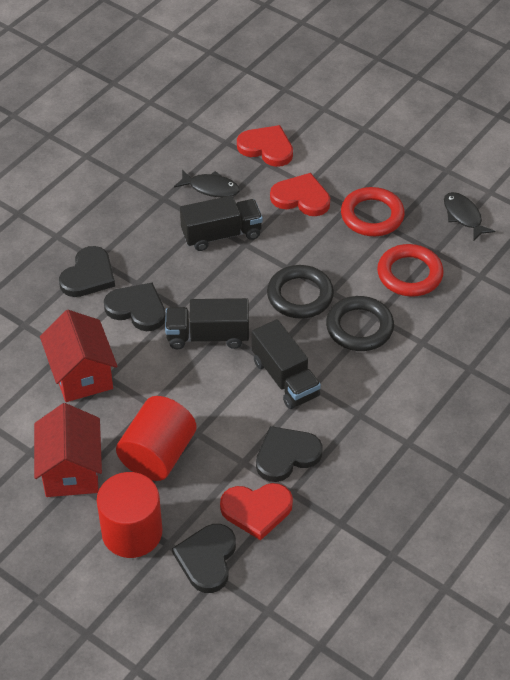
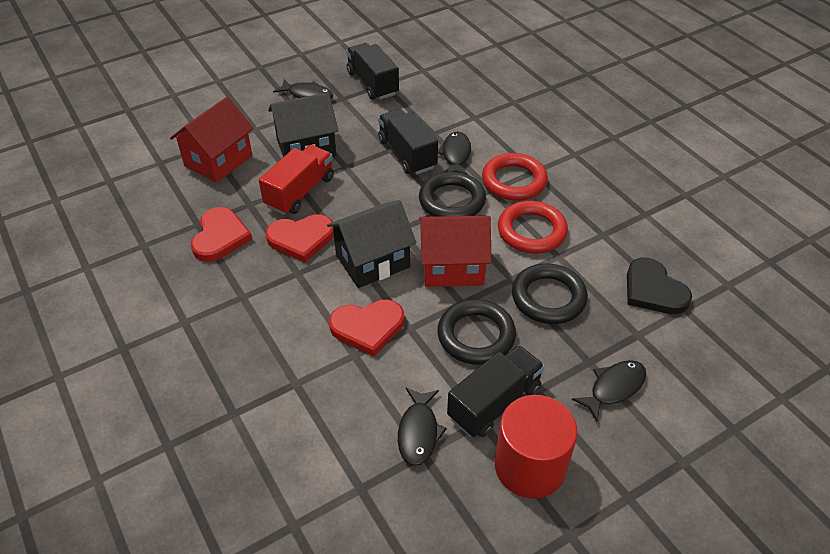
black fish: 2 -> 4
black heart: 4 -> 1
black house: 0 -> 2
black ring: 2 -> 3
red cylinder: 2 -> 1
red truck: 0 -> 1

